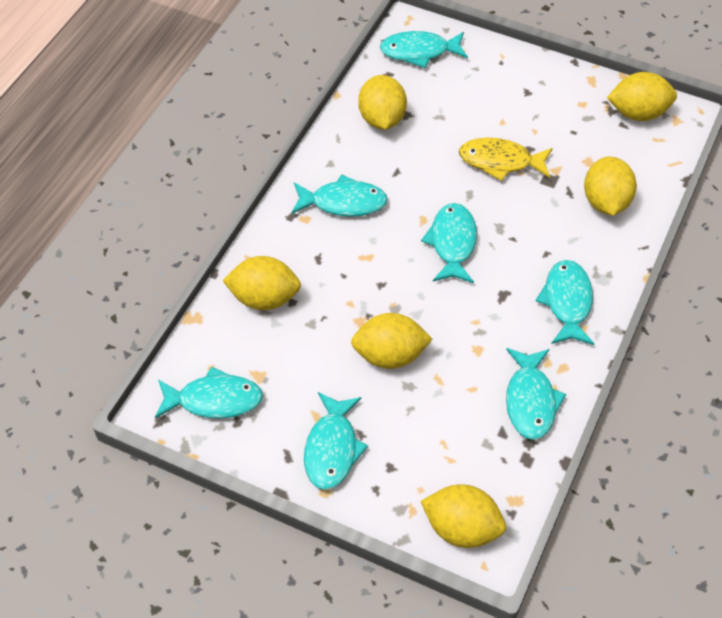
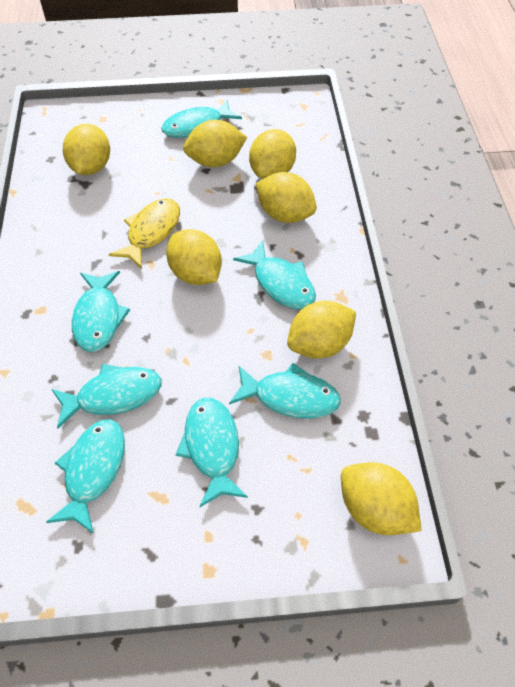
yellow lemon: 6 -> 7

